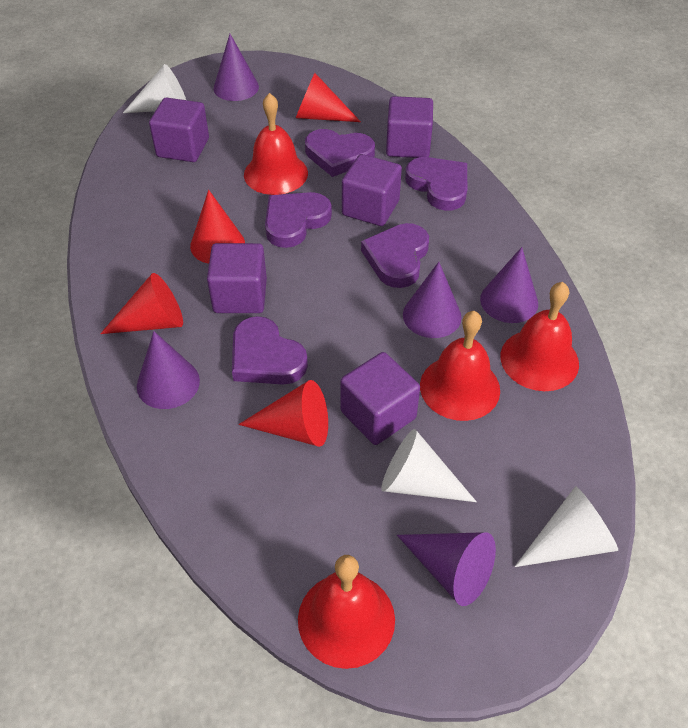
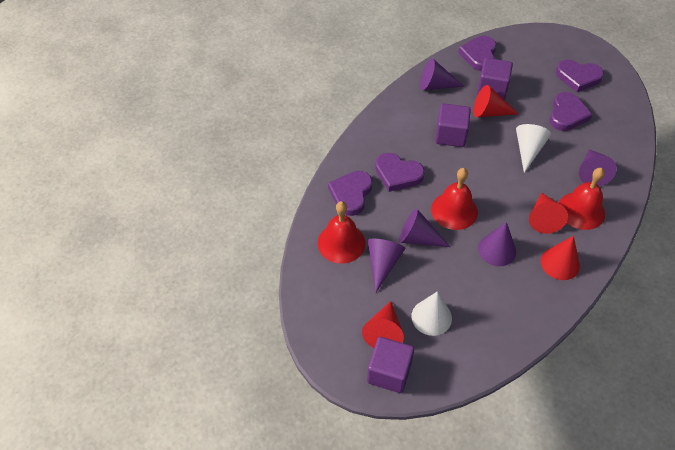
purple cube: 5 -> 3
red bell: 4 -> 3
white cone: 3 -> 2

